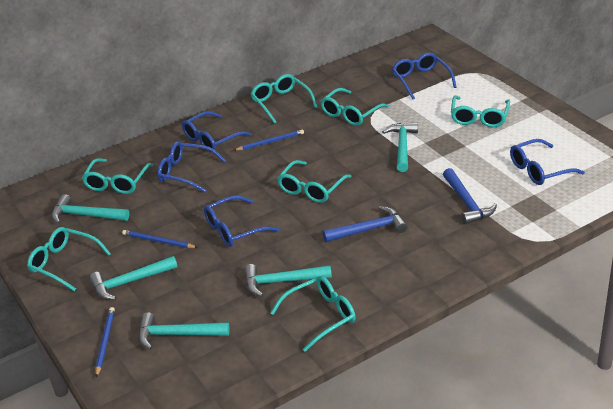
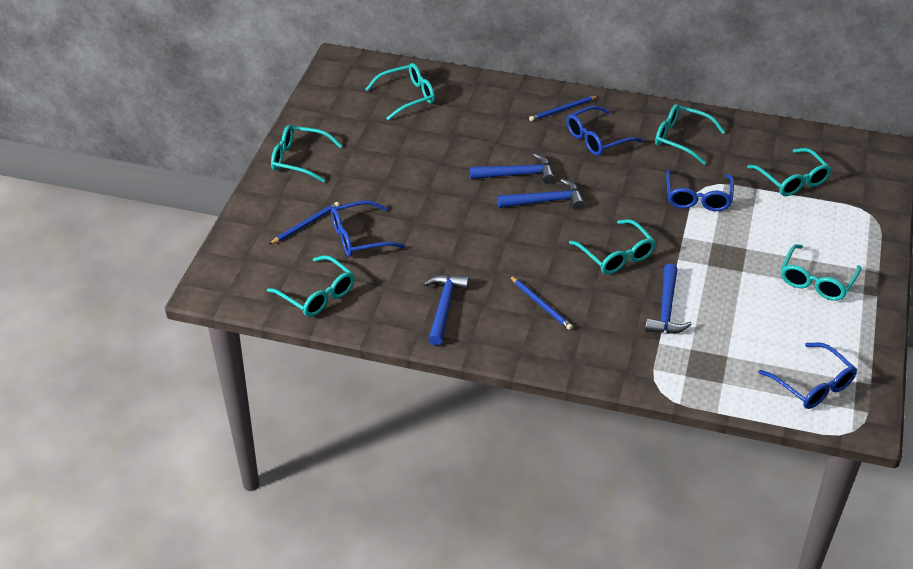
blue glasses: 5 -> 4
blue hammer: 2 -> 4
turquoise hammer: 5 -> 0

